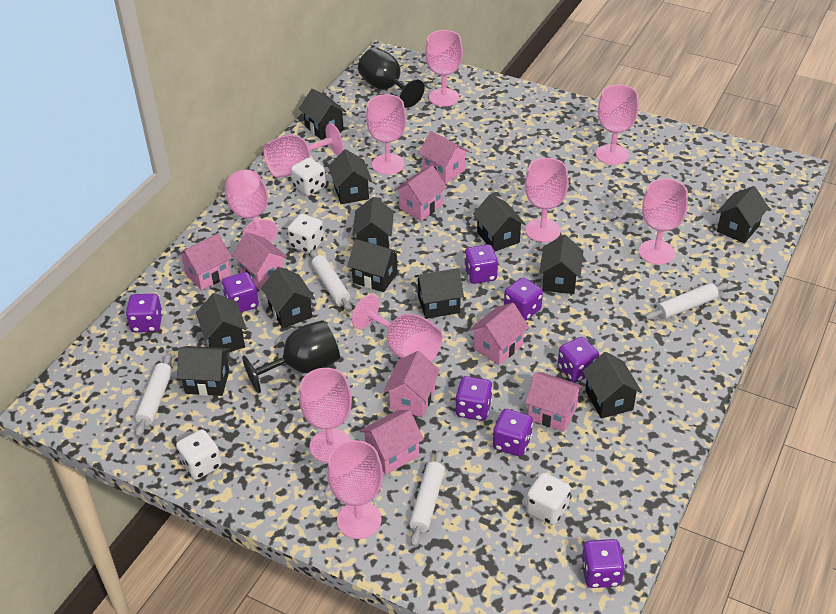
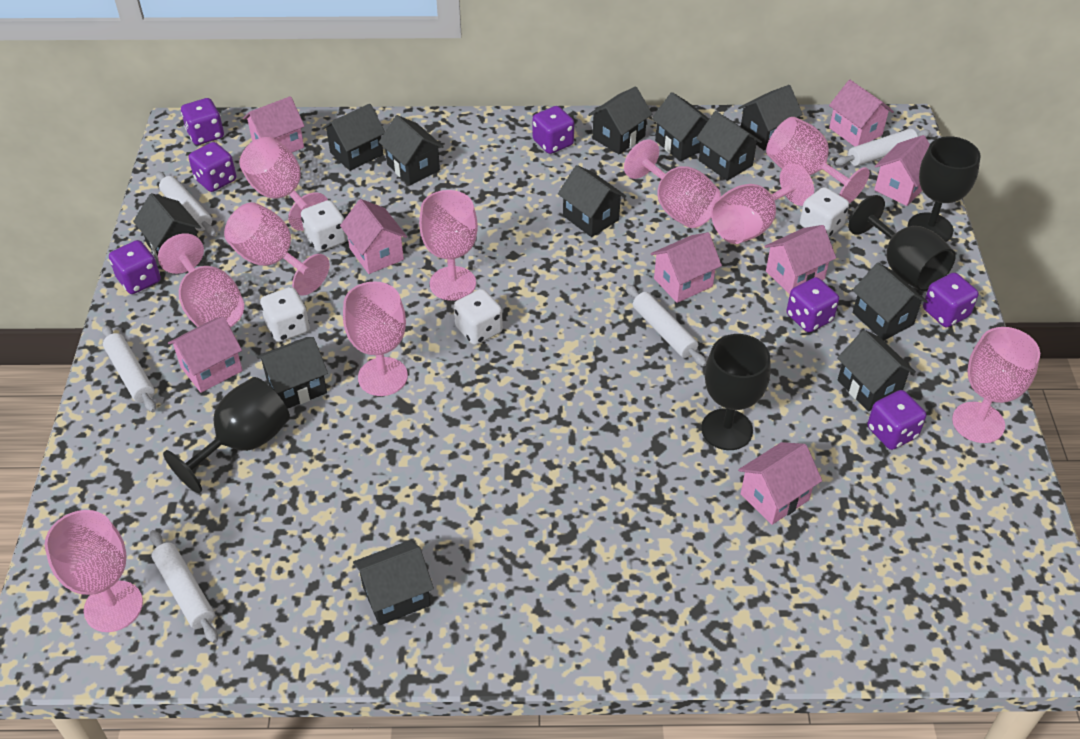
black goblet: 2 -> 4
purple dice: 8 -> 7
white rolling pin: 4 -> 5

